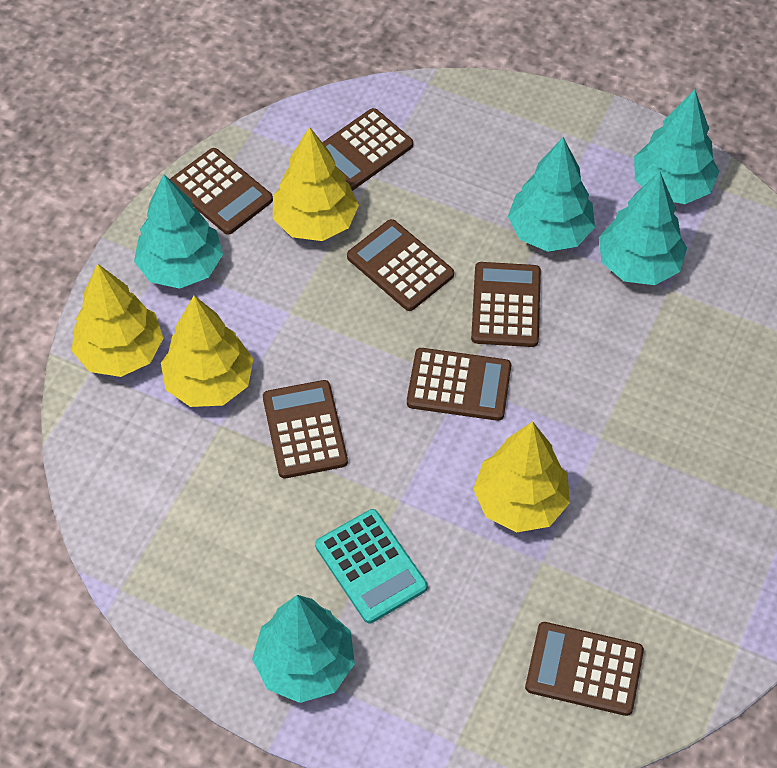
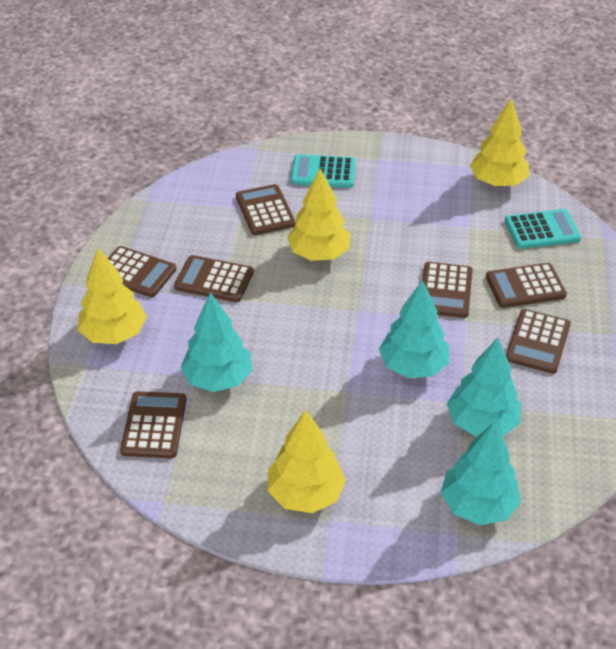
turquoise calculator: 1 -> 2
turquoise tree: 5 -> 4

